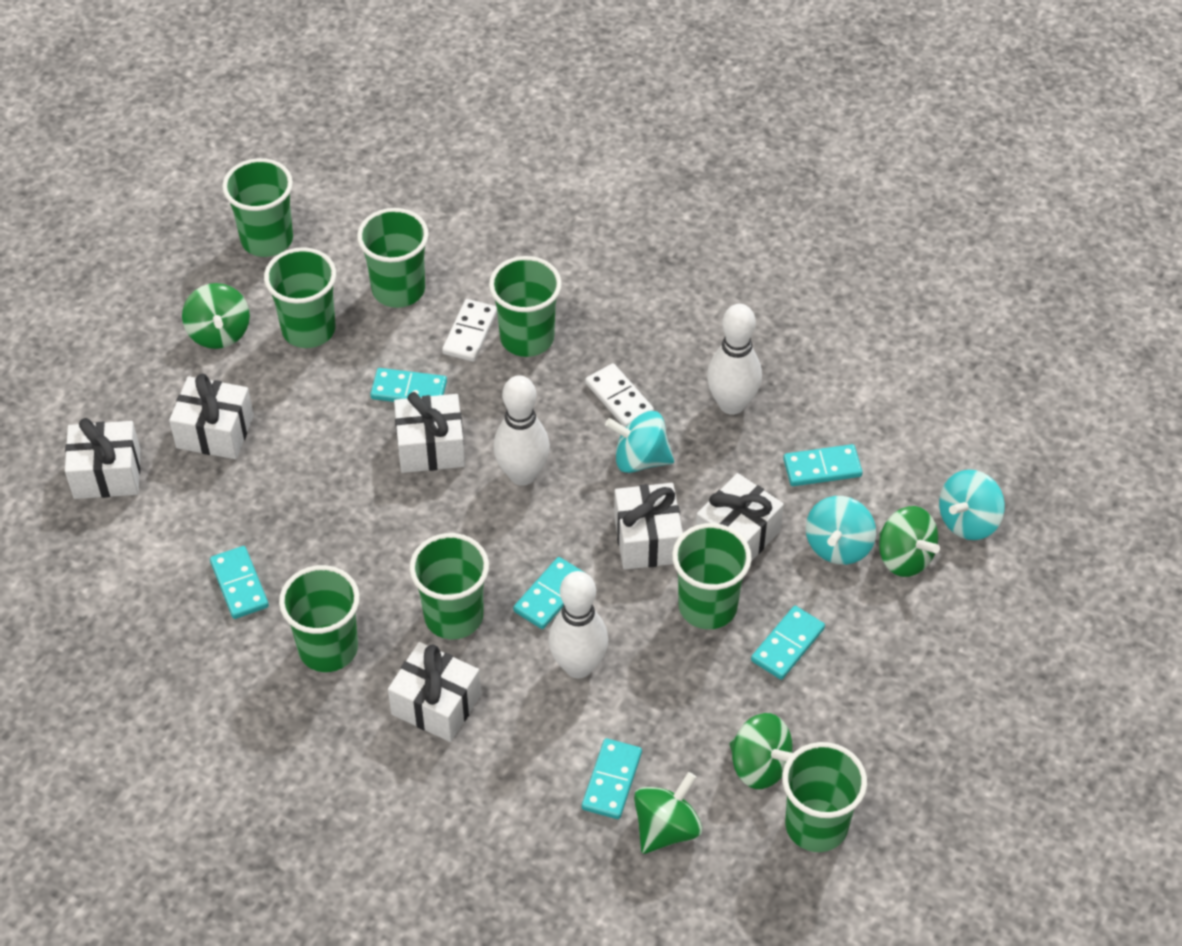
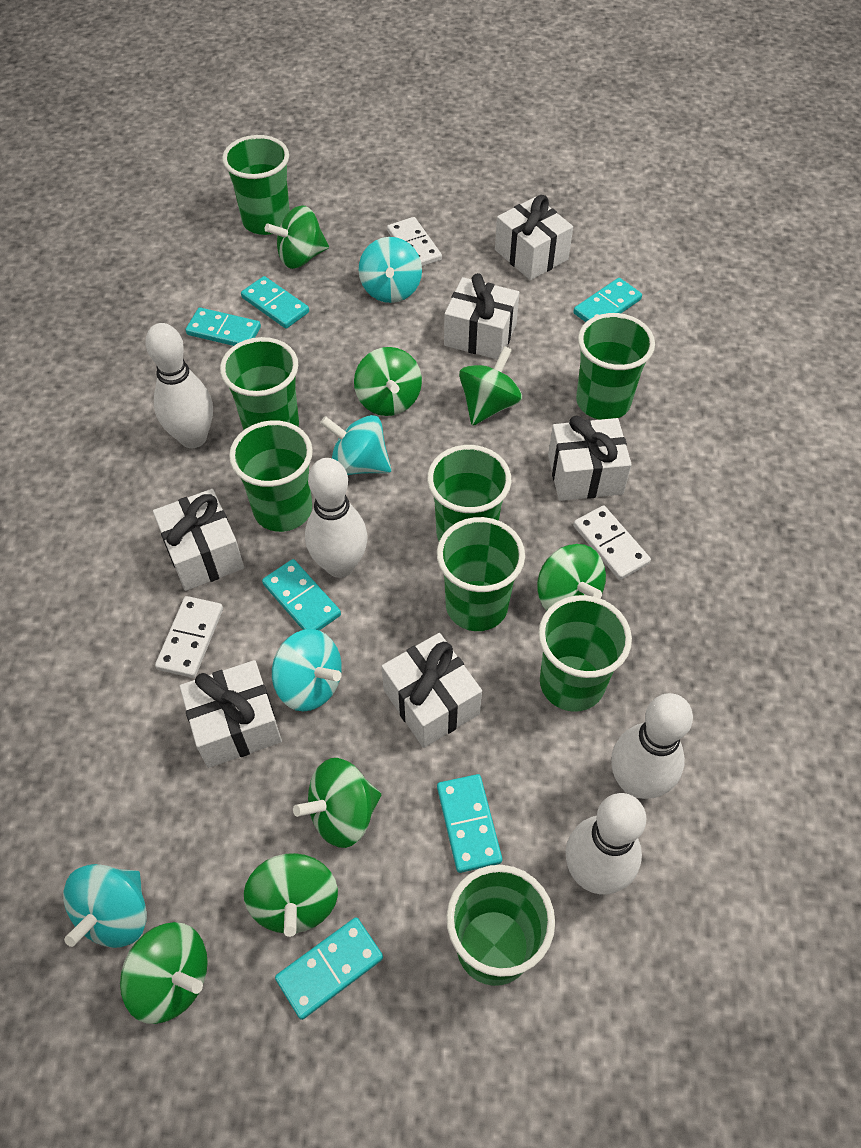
green spinning top: 4 -> 7
turquoise spinning top: 3 -> 4
white bowling pin: 3 -> 4
white domino: 2 -> 3

